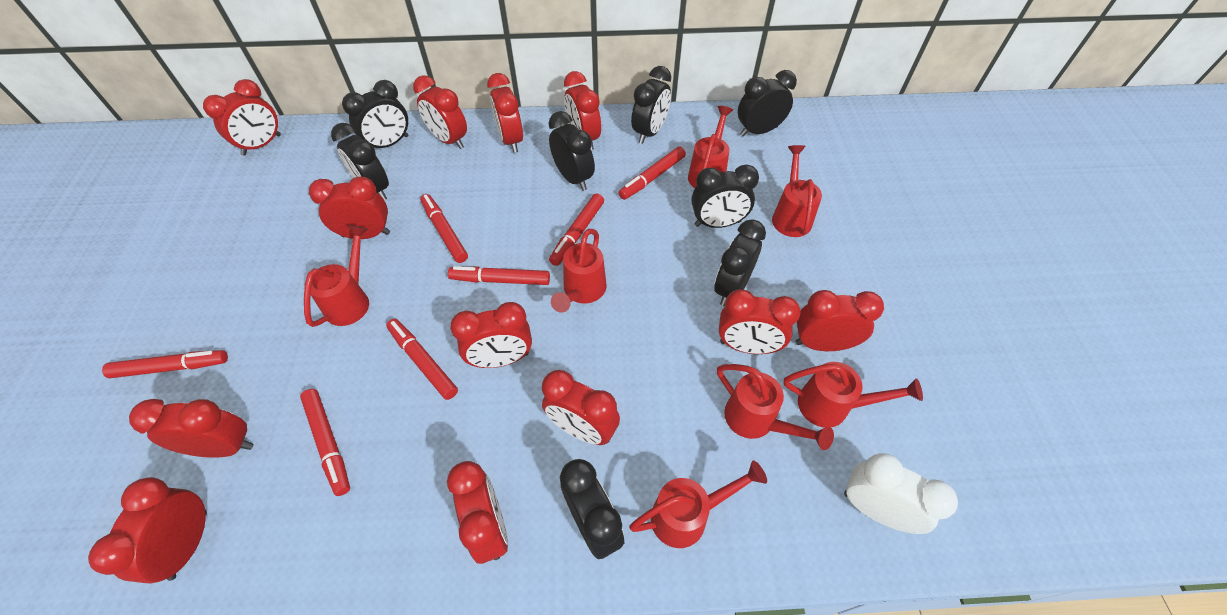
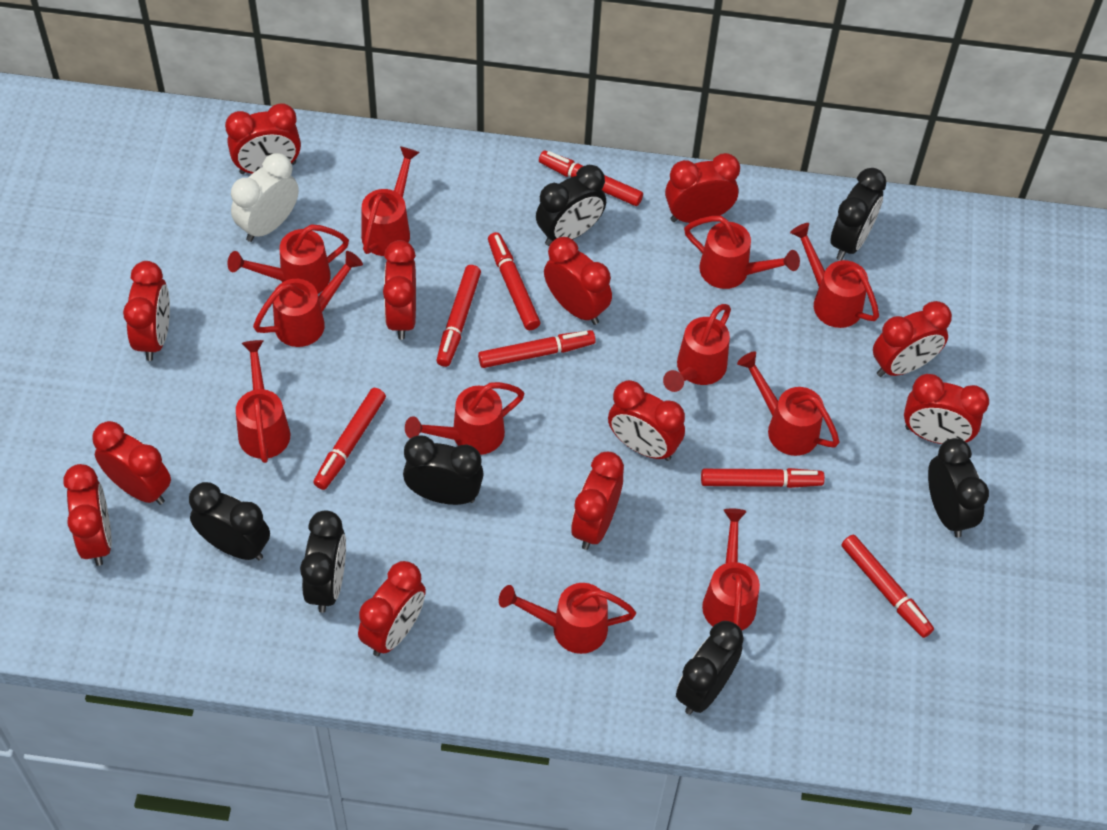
black clock: 8 -> 7
red watering can: 7 -> 11

